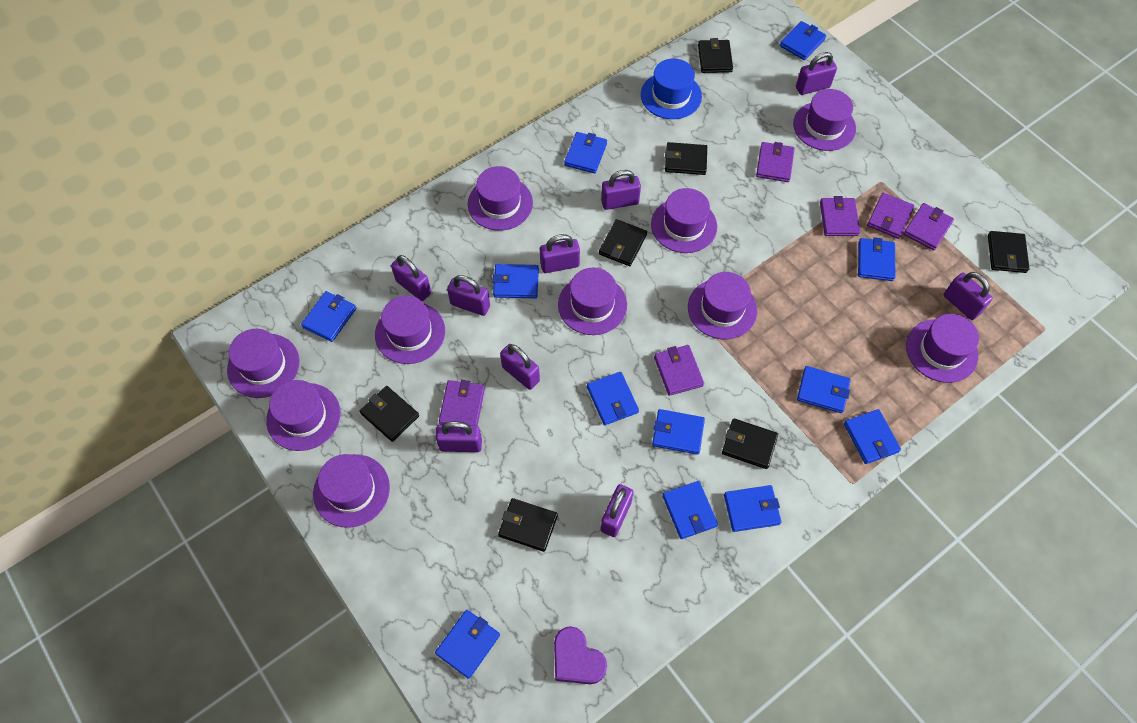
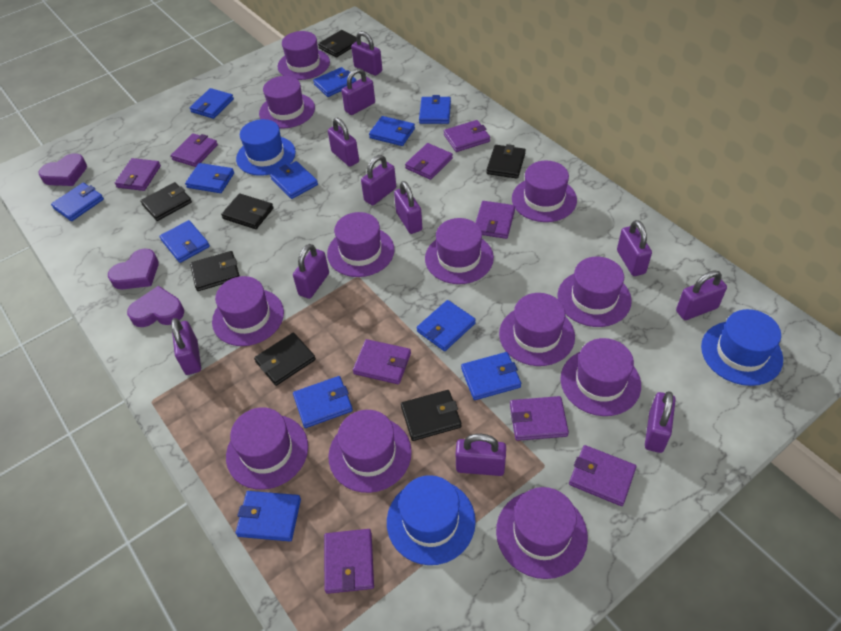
blue hat: 1 -> 3
purple hat: 10 -> 12
purple heart: 1 -> 3
purple padlock: 9 -> 11
purple wallet: 6 -> 9

